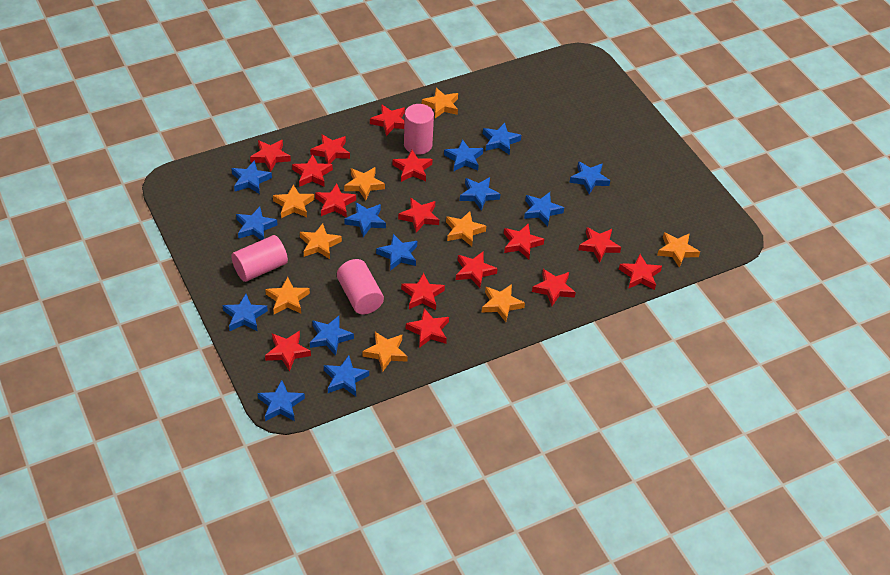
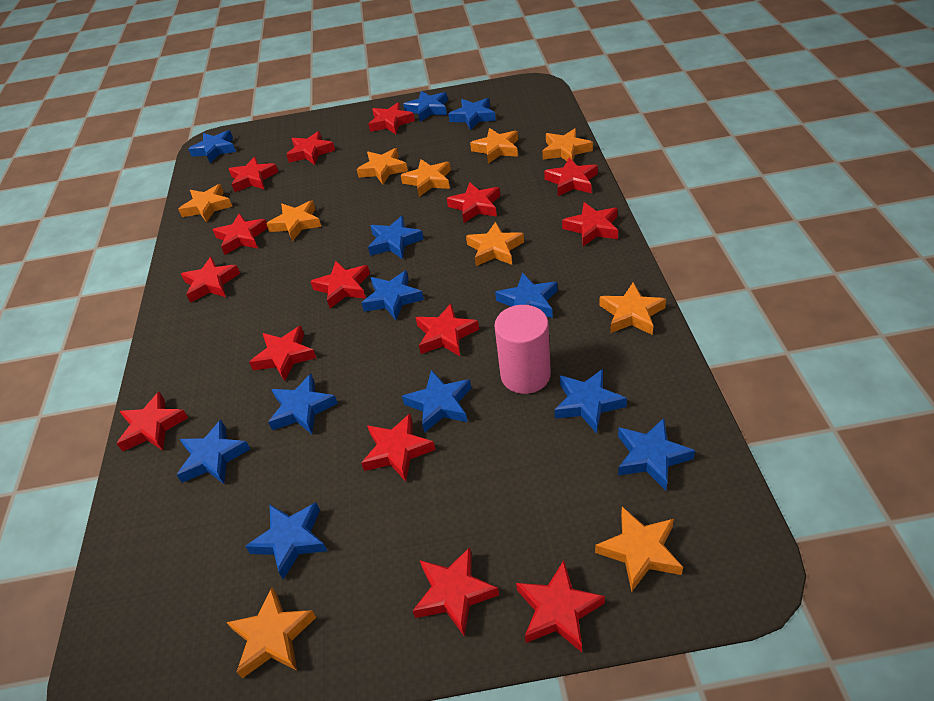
blue star: 13 -> 12
orange star: 9 -> 10
pink cylinder: 3 -> 1

